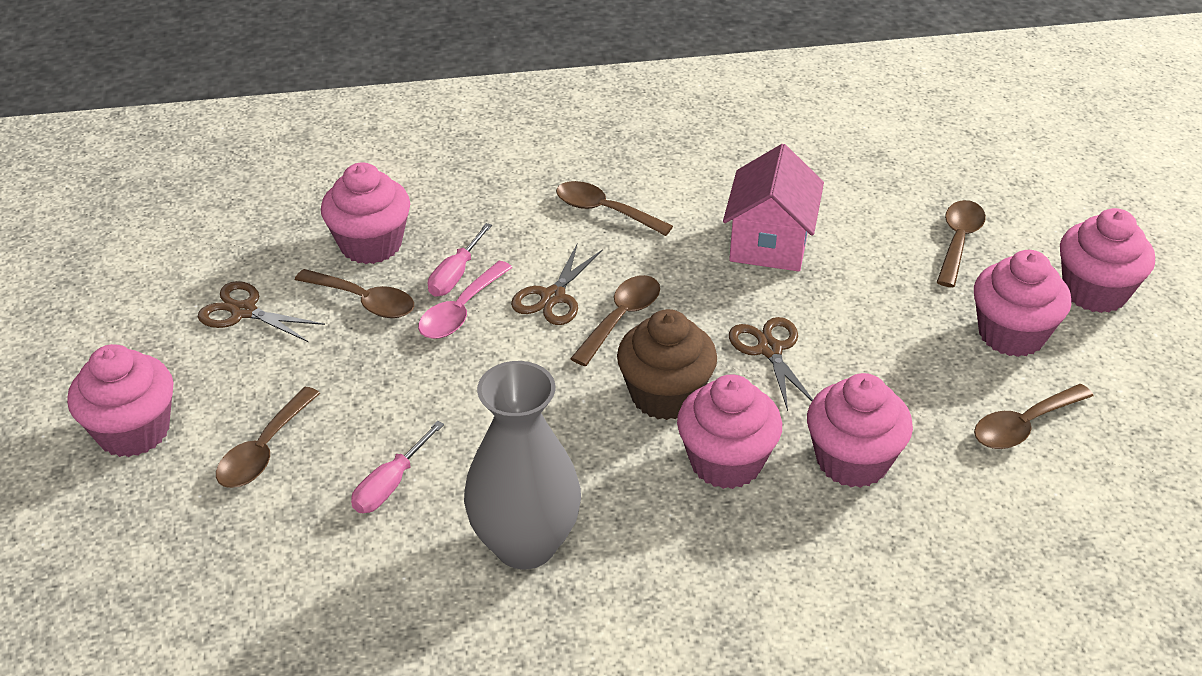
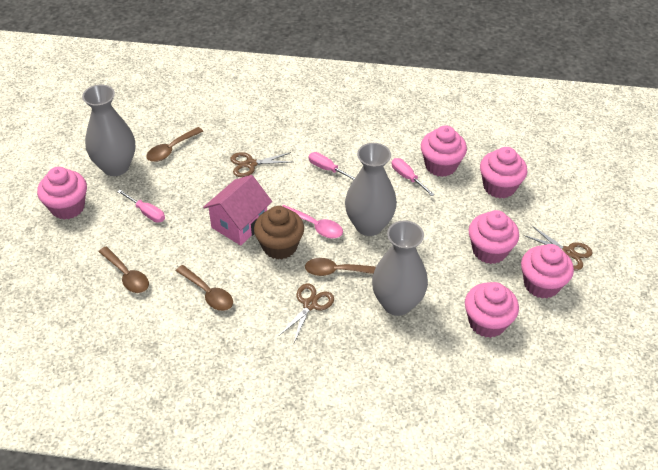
brown spoon: 6 -> 4
grey vase: 1 -> 3
pink screwdriver: 2 -> 3

